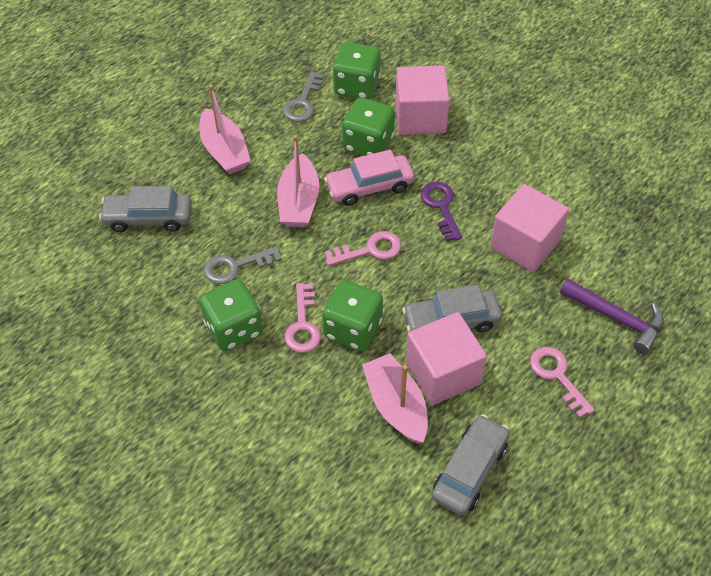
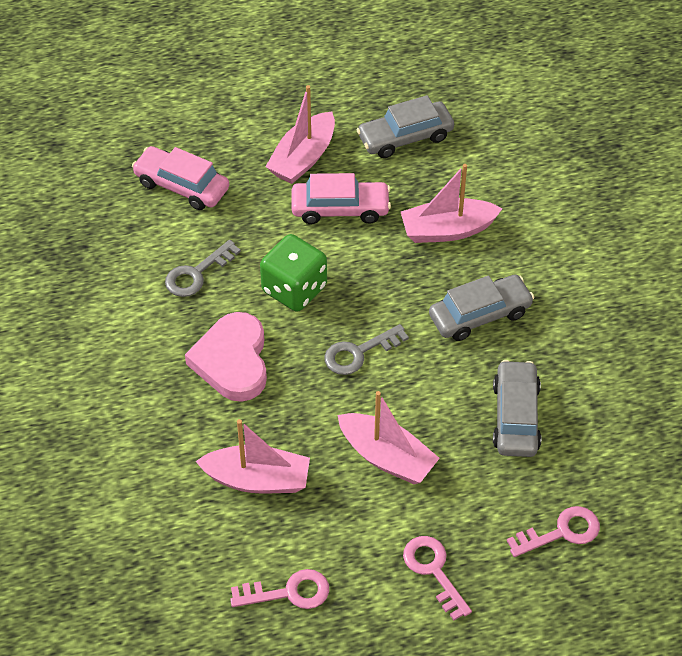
green dice: 4 -> 1
pink boat: 3 -> 4
pink car: 1 -> 2
pink cube: 3 -> 0
pink heart: 0 -> 1
purple hammer: 1 -> 0
purple key: 1 -> 0

